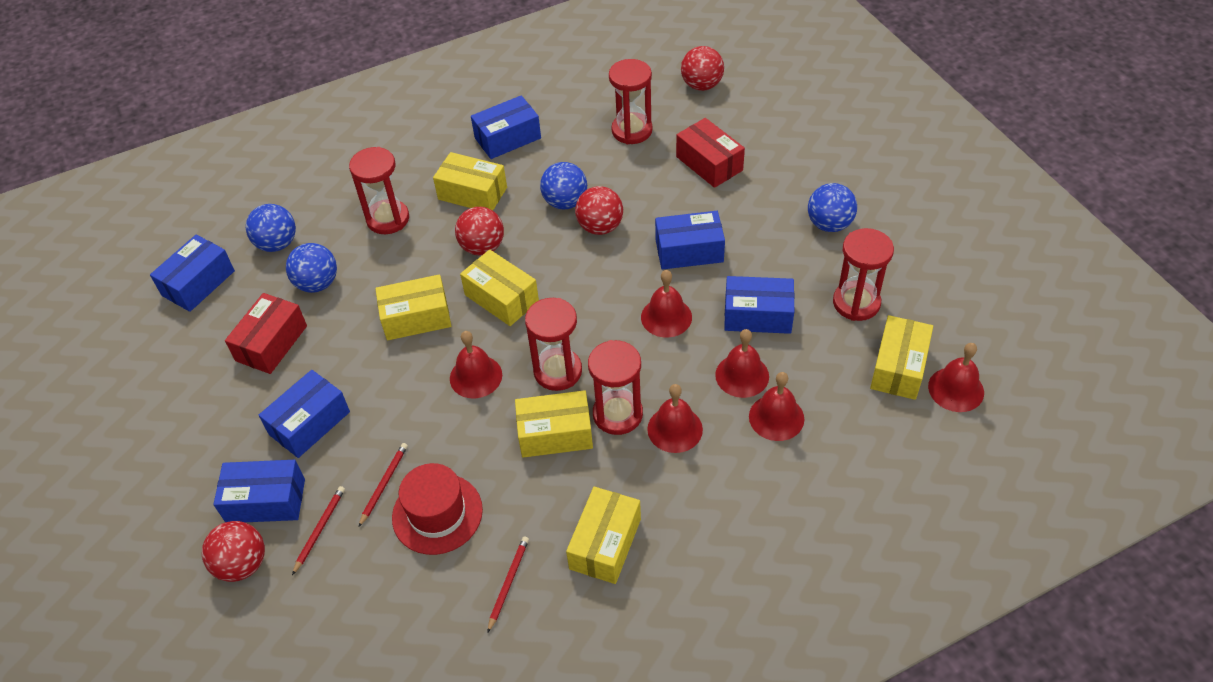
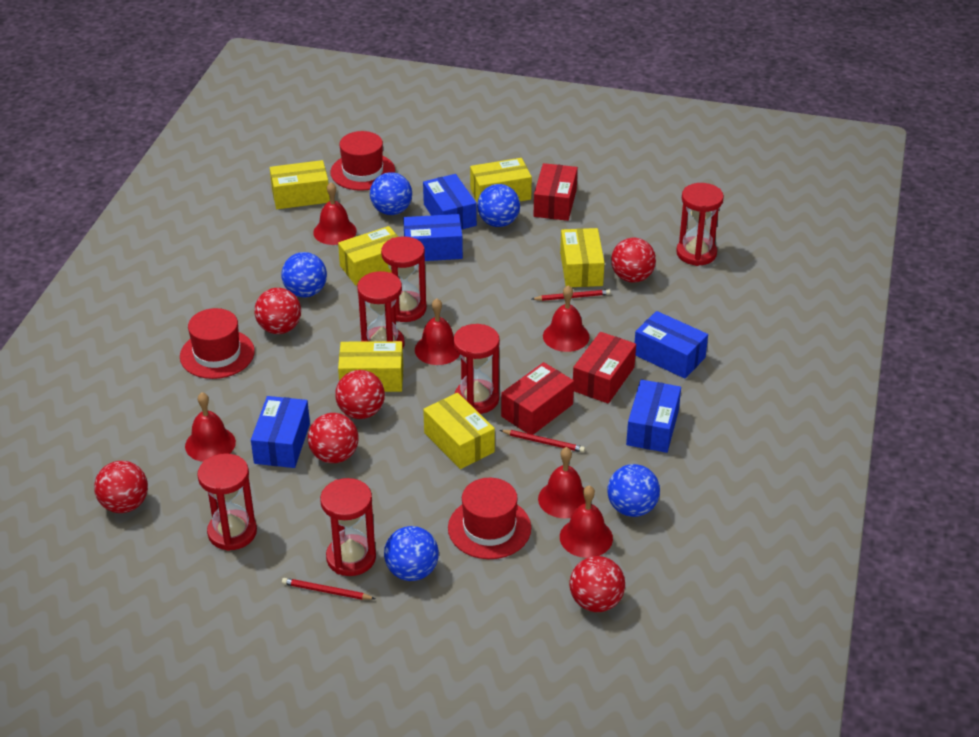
blue ball: 4 -> 5
blue box: 6 -> 5
red ball: 4 -> 6
red box: 2 -> 3
red hat: 1 -> 3
red hourglass: 5 -> 6

